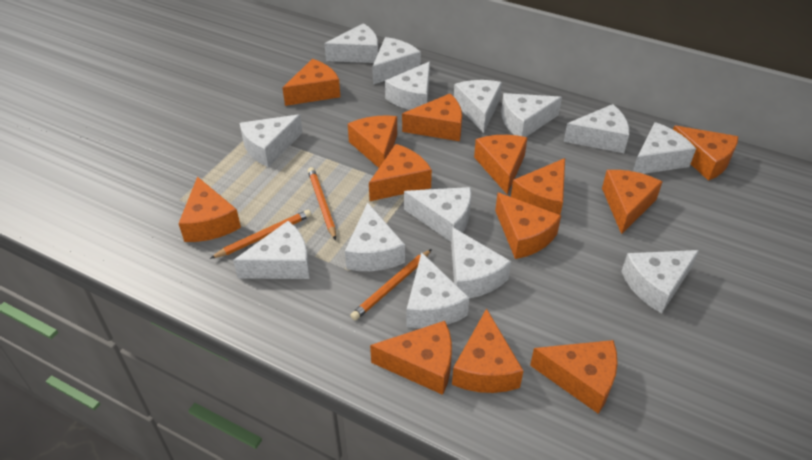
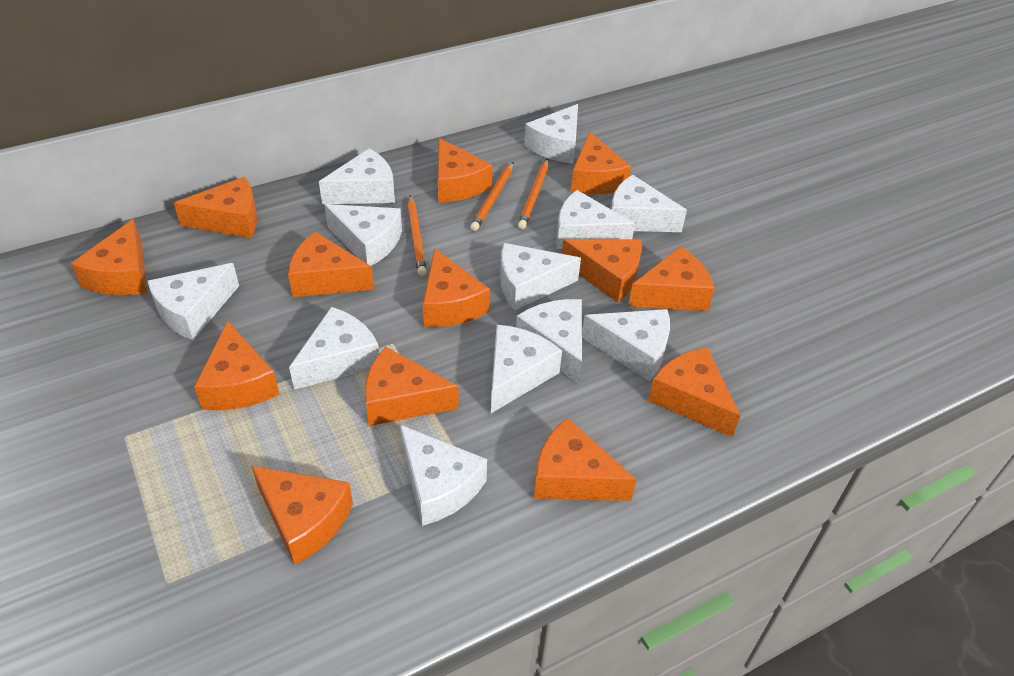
white cheese: 14 -> 12

